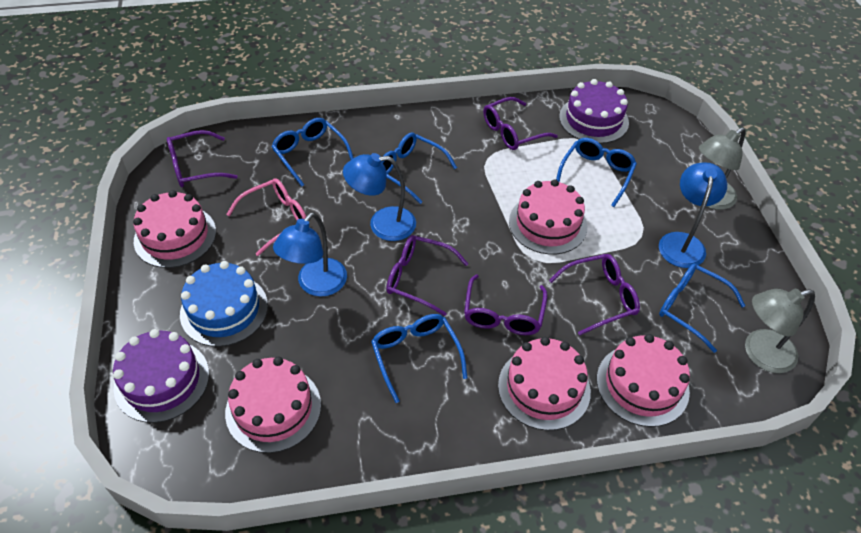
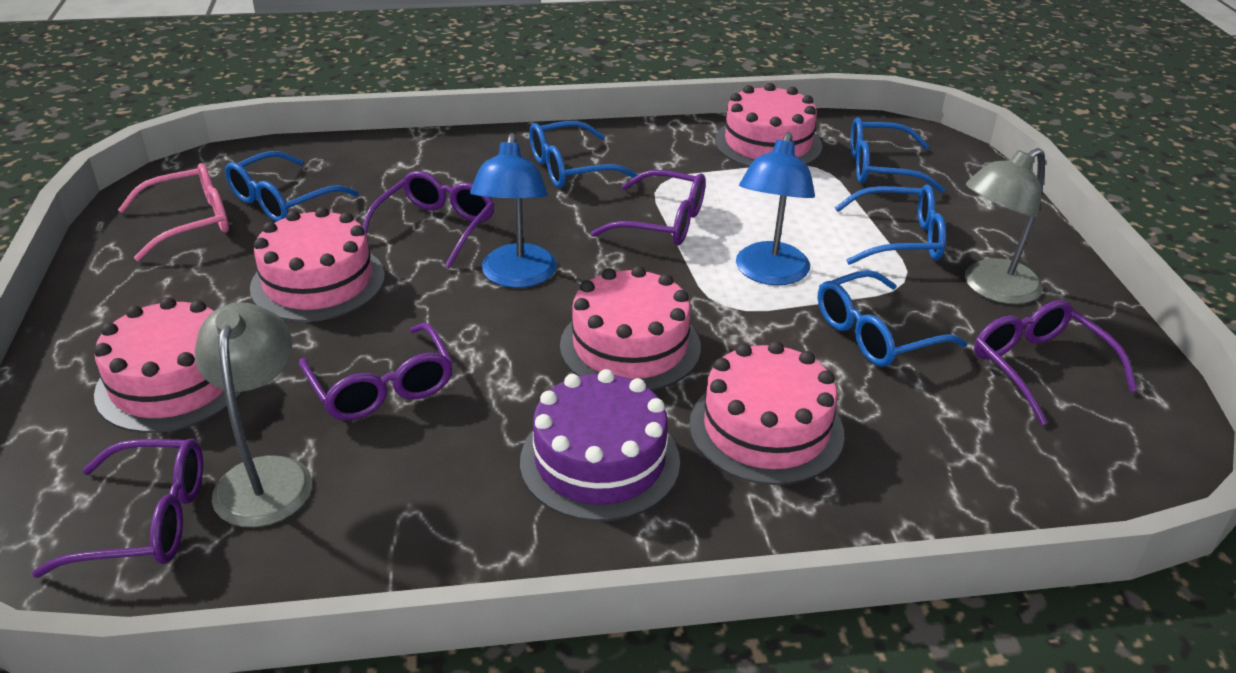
blue cake: 1 -> 0
blue lamp: 3 -> 2
purple cake: 2 -> 1

